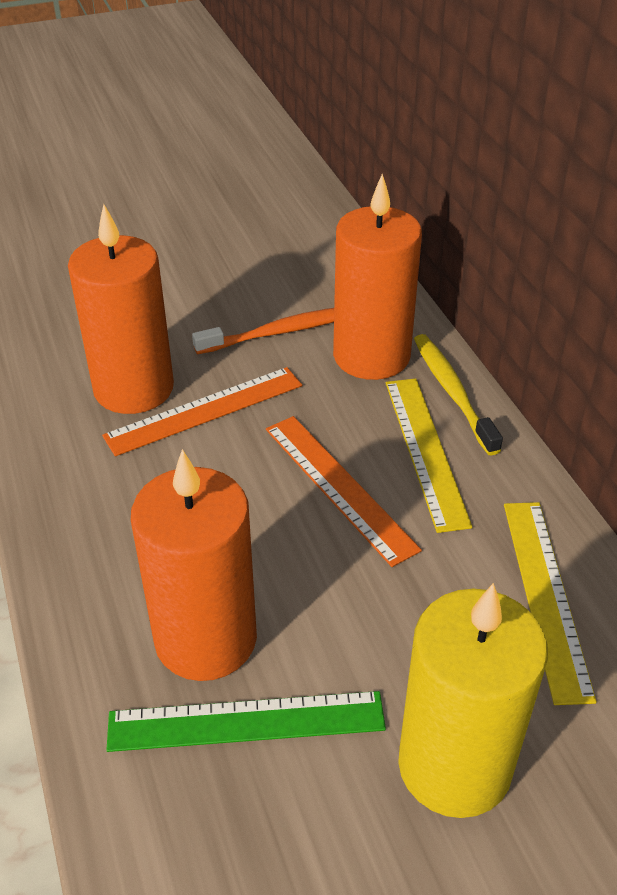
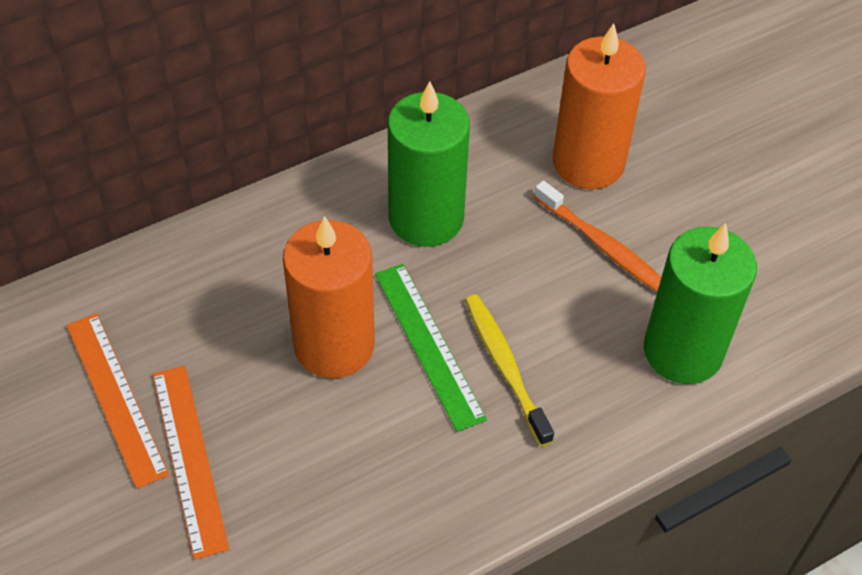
green candle: 0 -> 2
orange candle: 3 -> 2
yellow candle: 1 -> 0
yellow ruler: 2 -> 0

